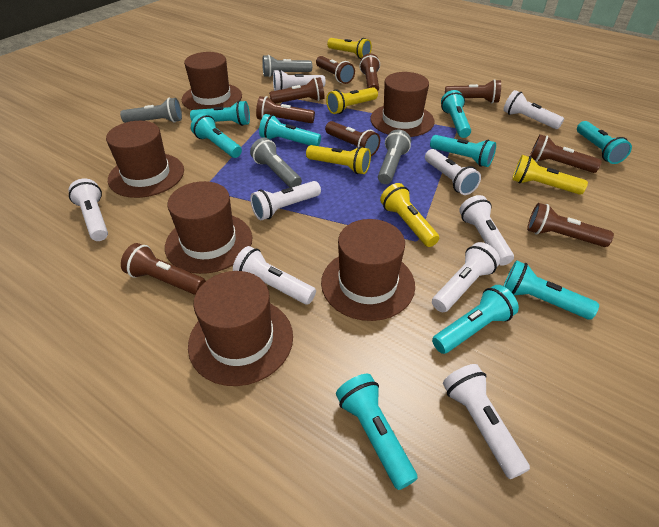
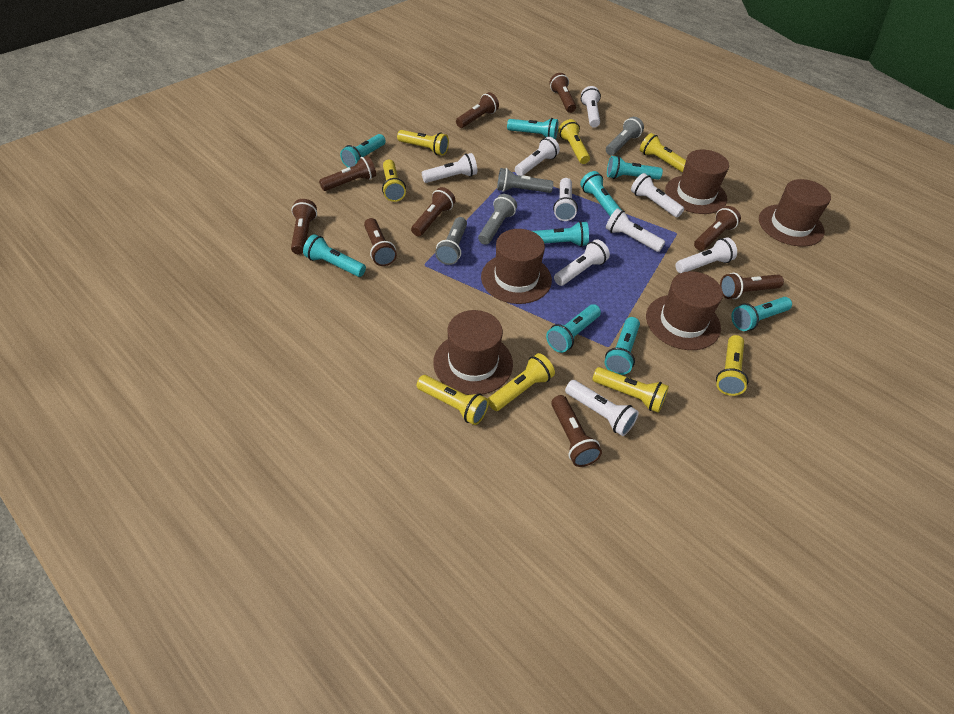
brown hat: 6 -> 5
yellow flashlight: 5 -> 8

